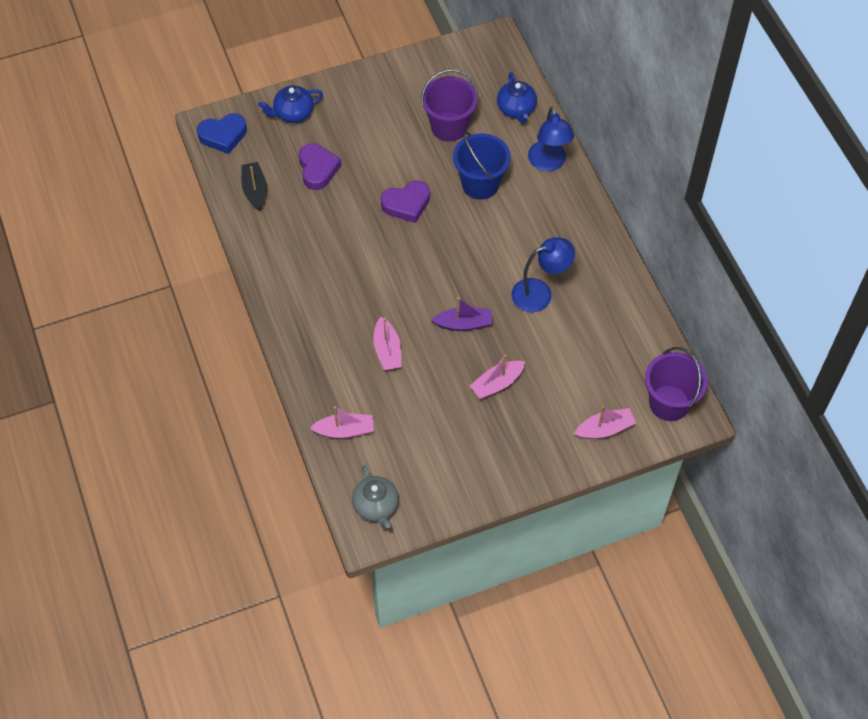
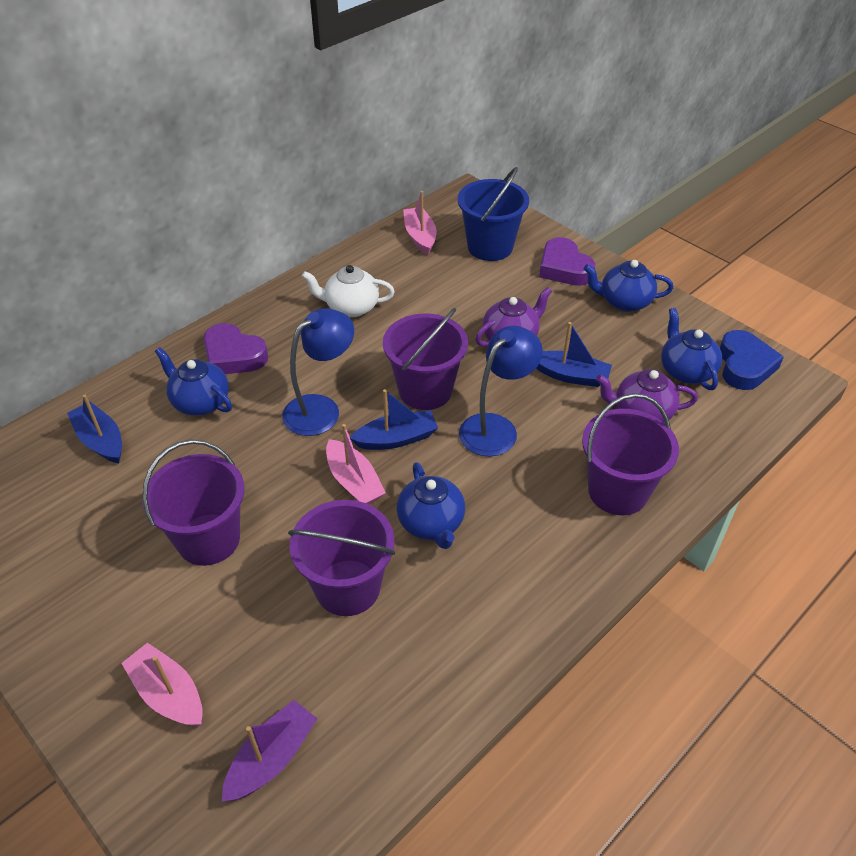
black boat: 1 -> 0
blue boat: 0 -> 3
blue teapot: 2 -> 4
grey teapot: 1 -> 0
pink boat: 4 -> 3
purple bucket: 2 -> 4
purple teapot: 0 -> 2
white teapot: 0 -> 1

